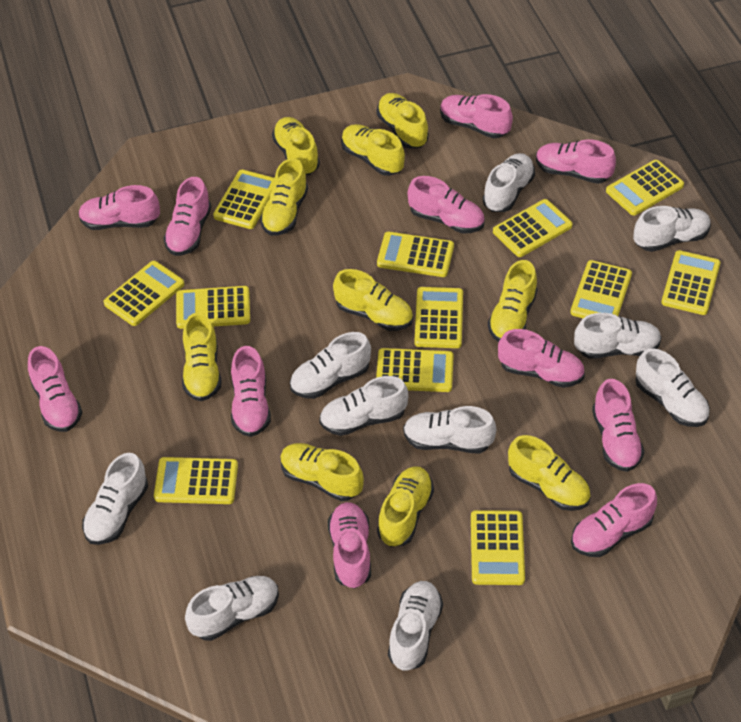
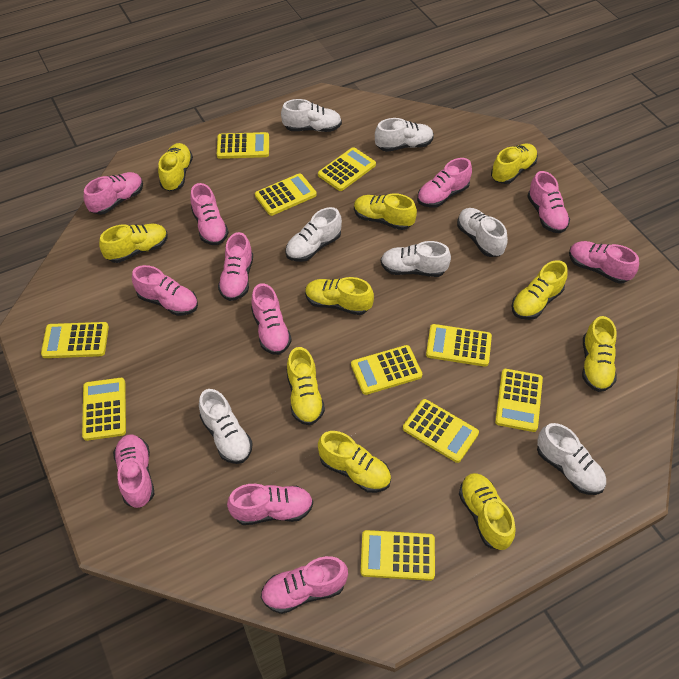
white shoe: 10 -> 7
yellow calculator: 12 -> 10

